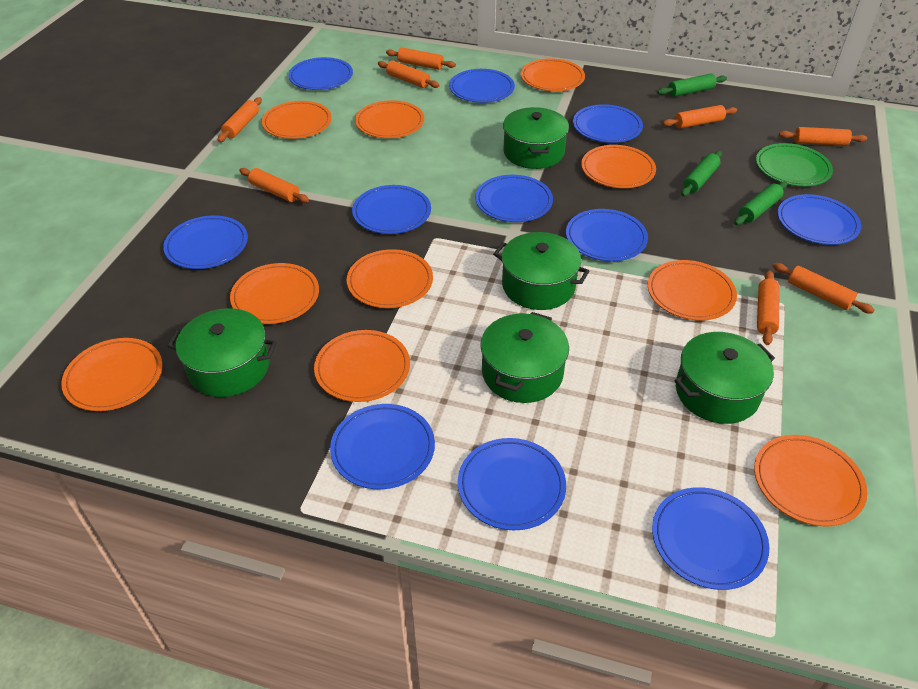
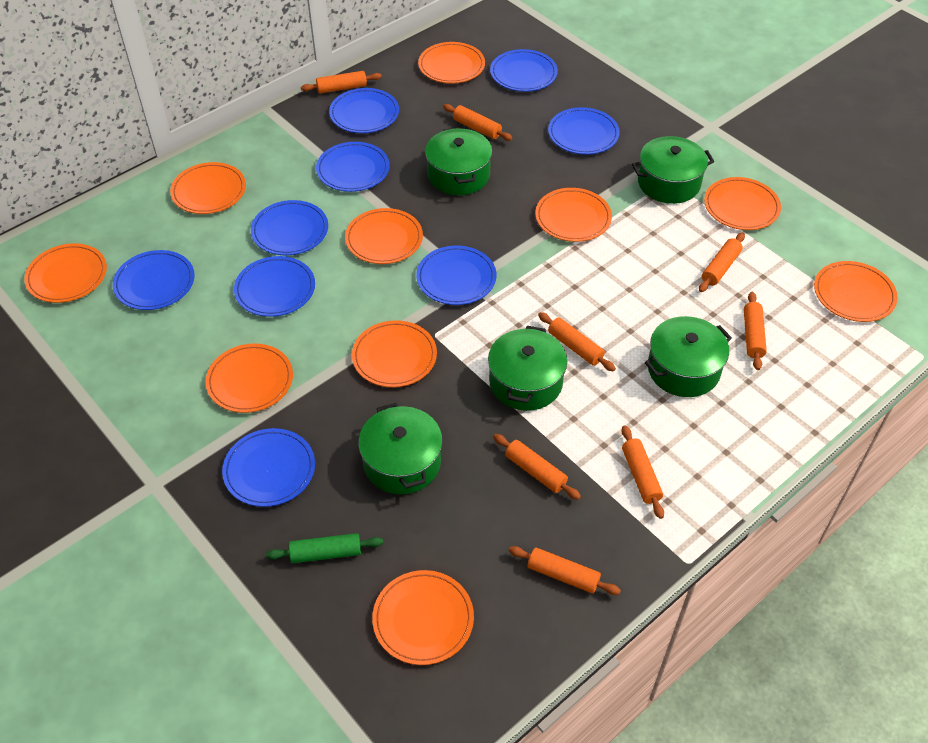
blue plate: 11 -> 9
green plate: 1 -> 0
green rolling pin: 3 -> 1

